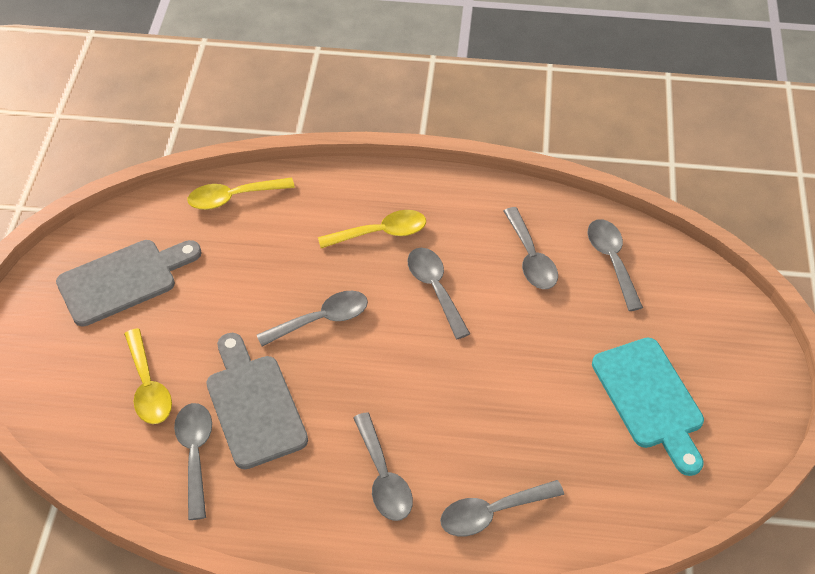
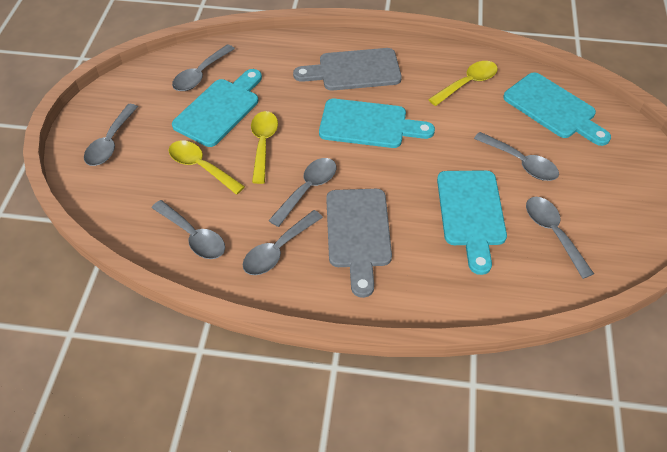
turquoise cutting board: 1 -> 4

